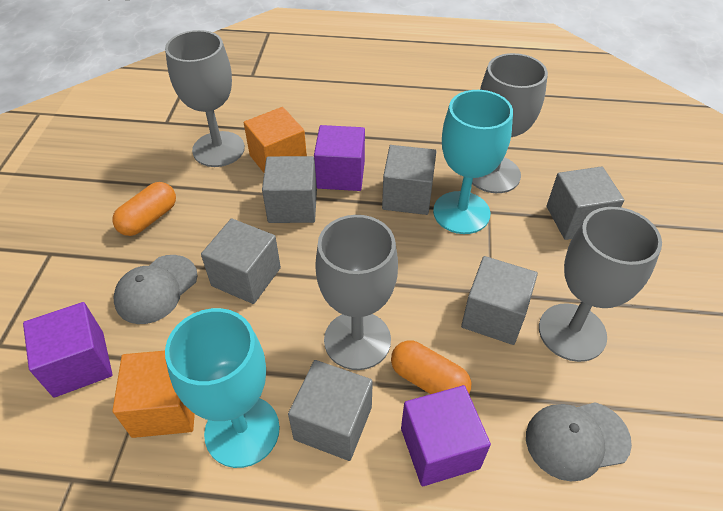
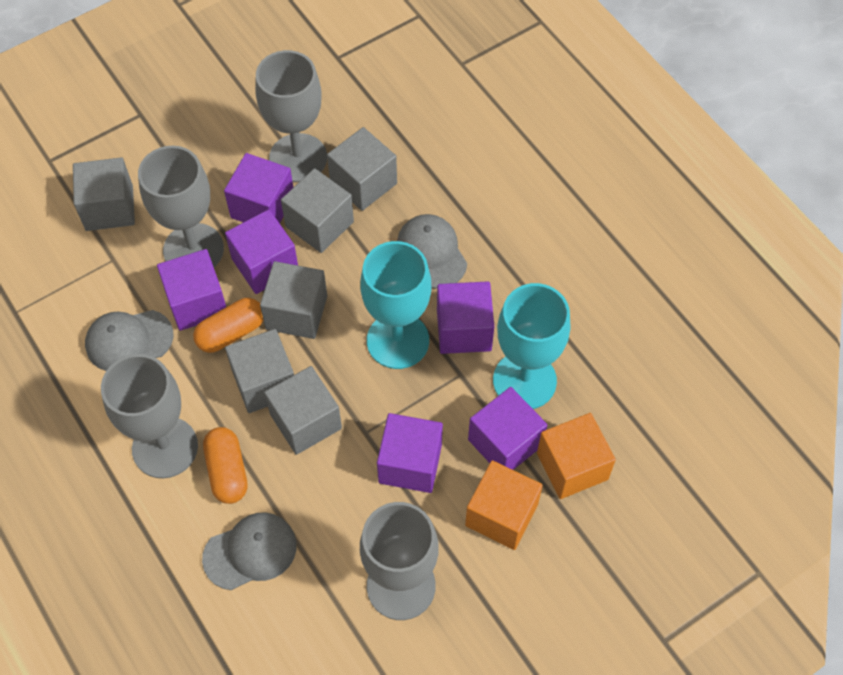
grey cap: 2 -> 3
purple cube: 3 -> 6

